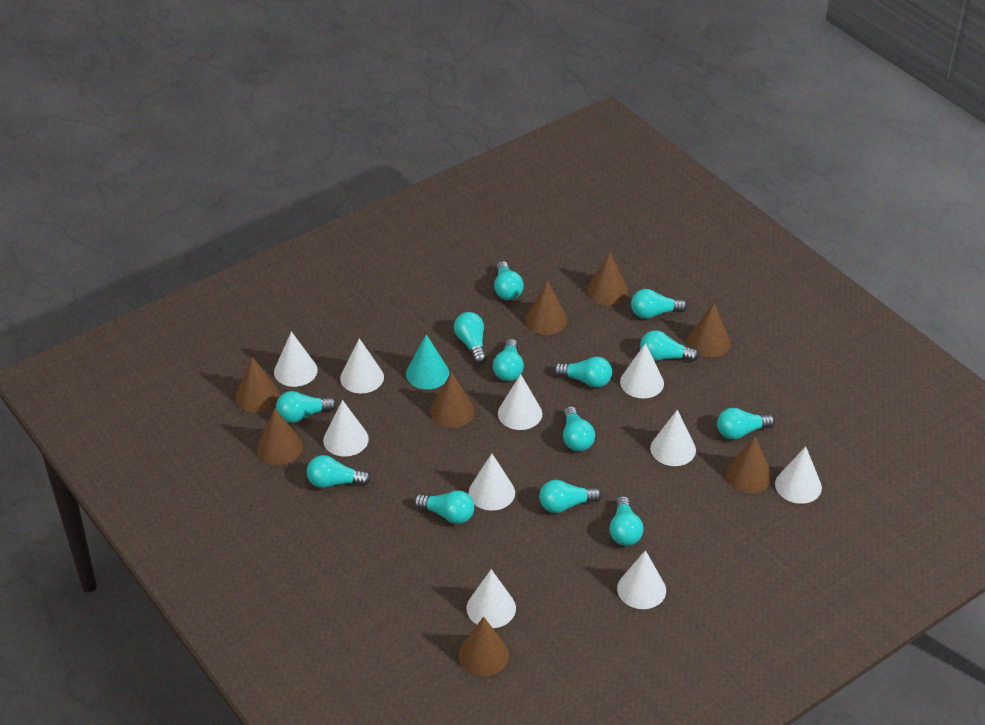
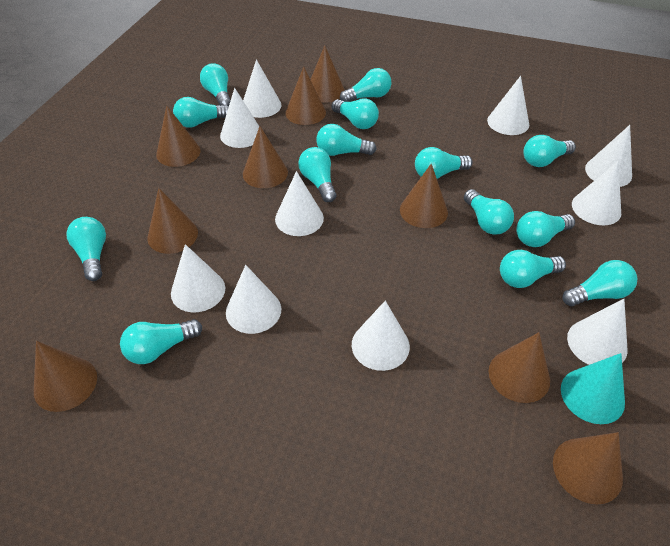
brown cone: 8 -> 9
turquoise light bulb: 13 -> 14

